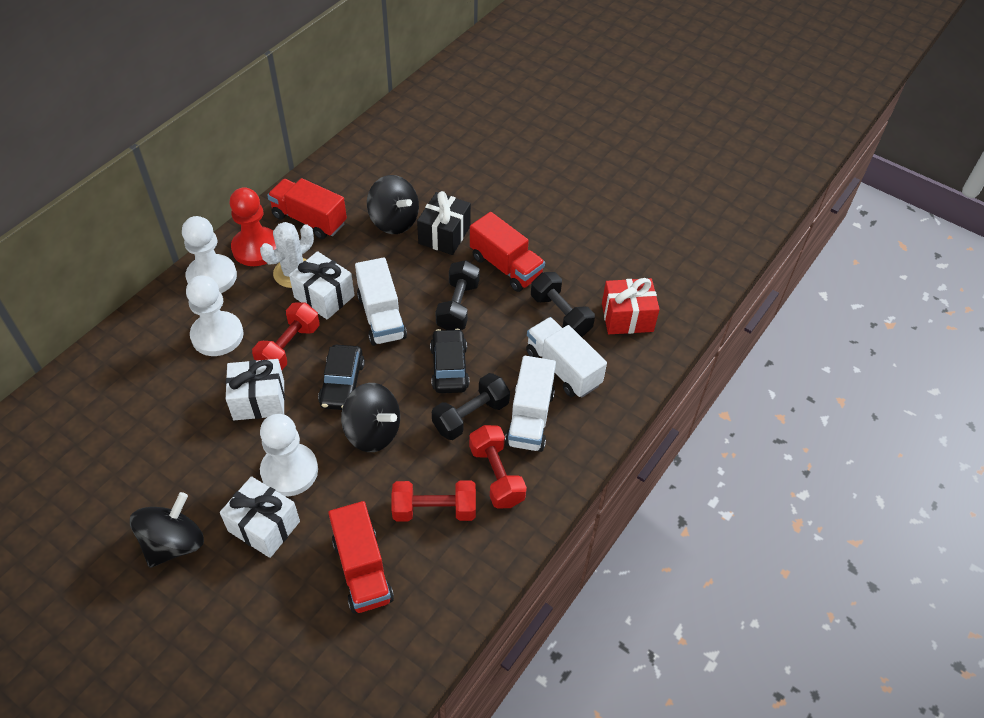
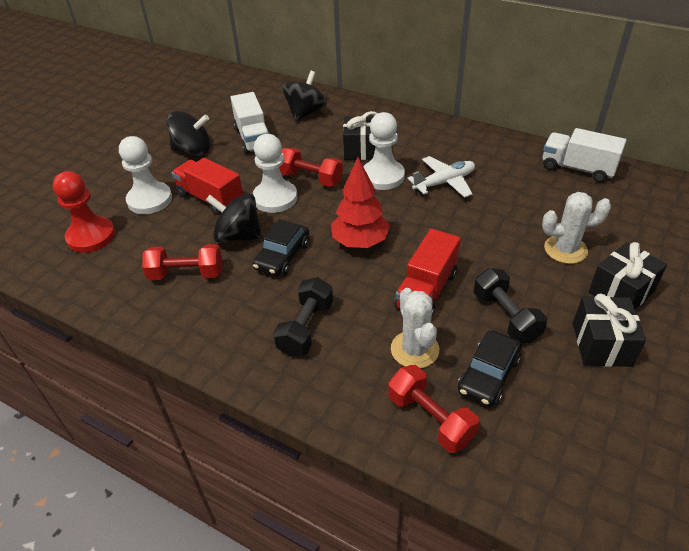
black dumbbell: 3 -> 2
black gift: 1 -> 3
red gift: 1 -> 0
red tree: 0 -> 1
red truck: 3 -> 2
white cactus: 1 -> 2
white gift: 3 -> 0
white plane: 0 -> 1
white truck: 3 -> 2

